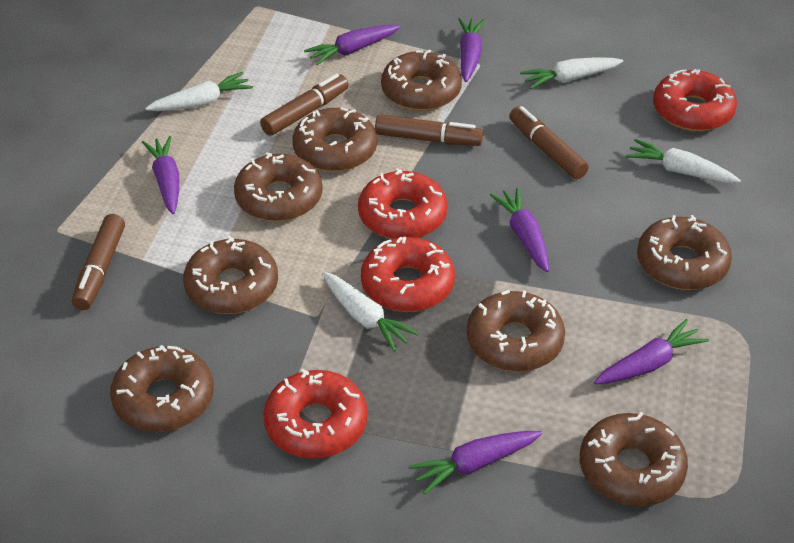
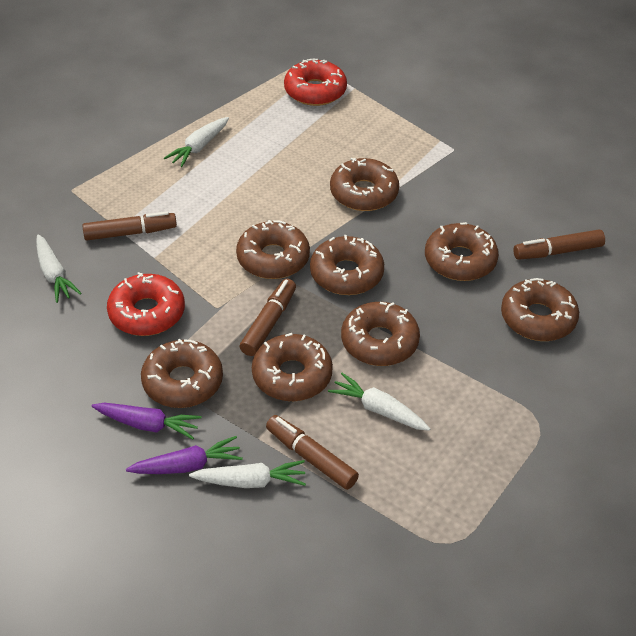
purple carrot: 6 -> 2
red donut: 4 -> 2

